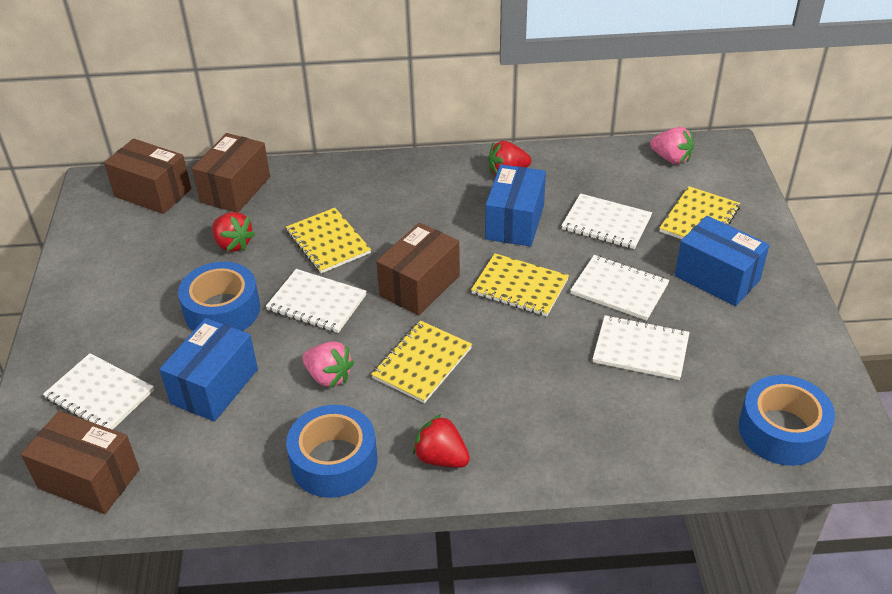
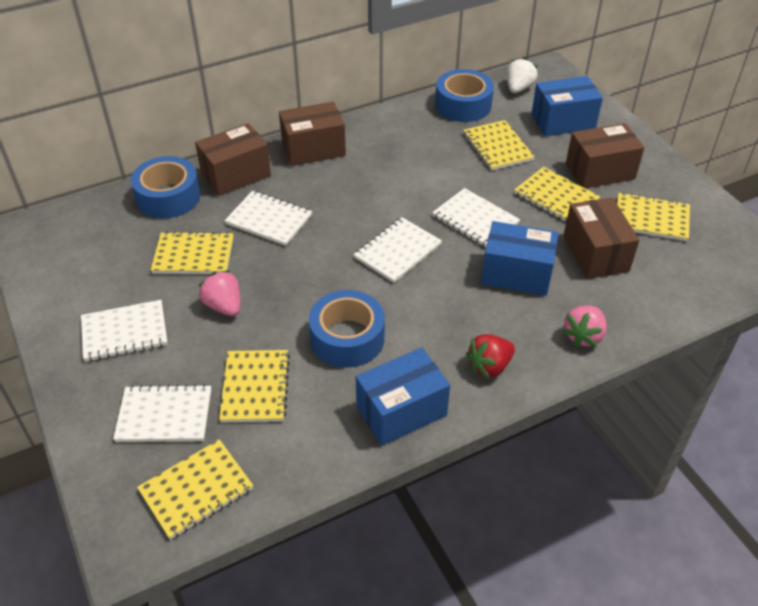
red strawberry: 3 -> 1
white strawberry: 0 -> 1
yellow notebook: 4 -> 6

